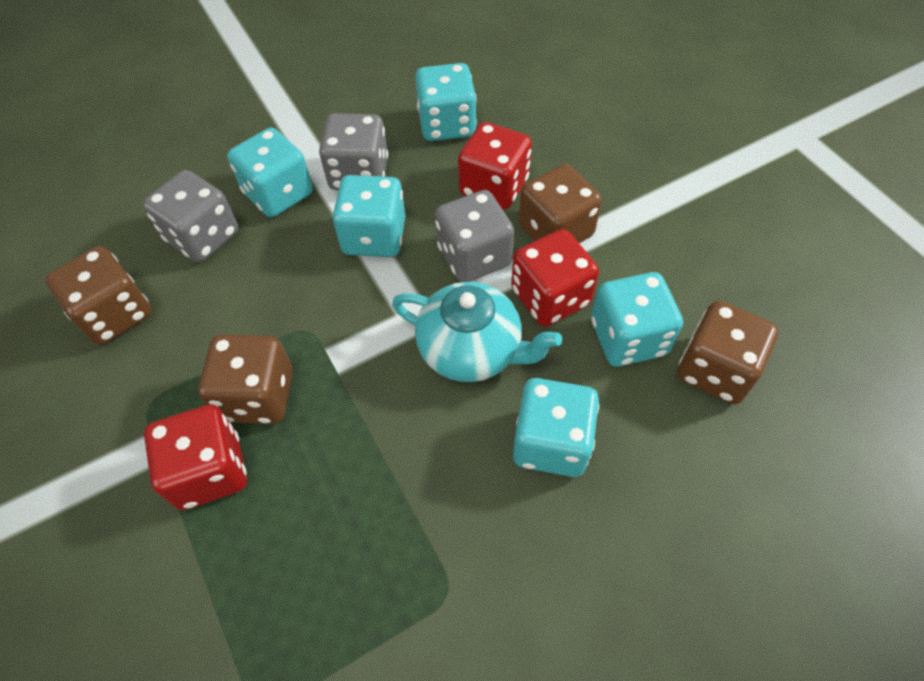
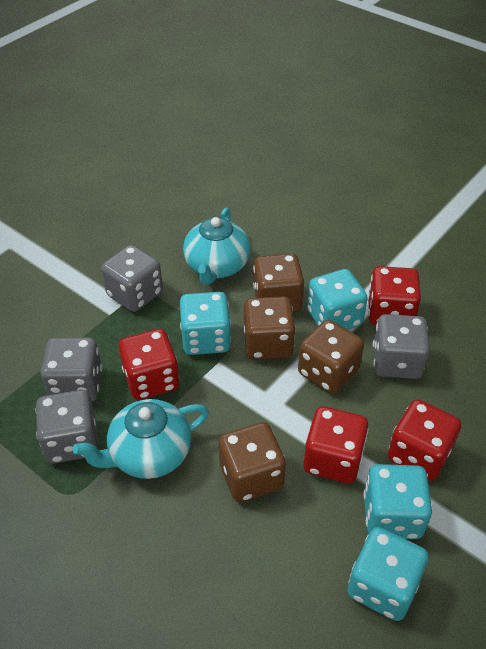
grey dice: 3 -> 4
red dice: 3 -> 4
turquoise dice: 5 -> 4
turquoise teapot: 1 -> 2

